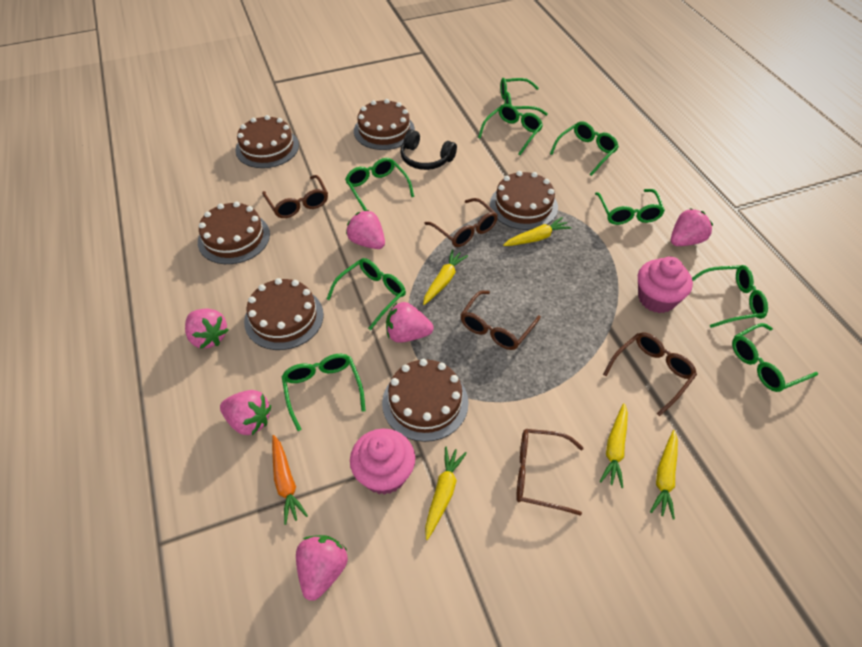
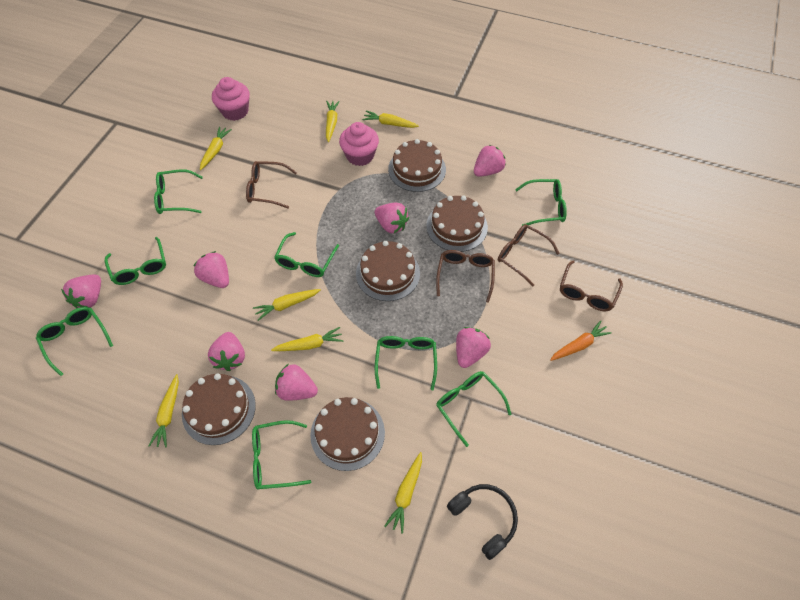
brown cake: 6 -> 5
brown glasses: 5 -> 4
green glasses: 9 -> 8
pink strawberry: 6 -> 7
yellow carrot: 5 -> 7

